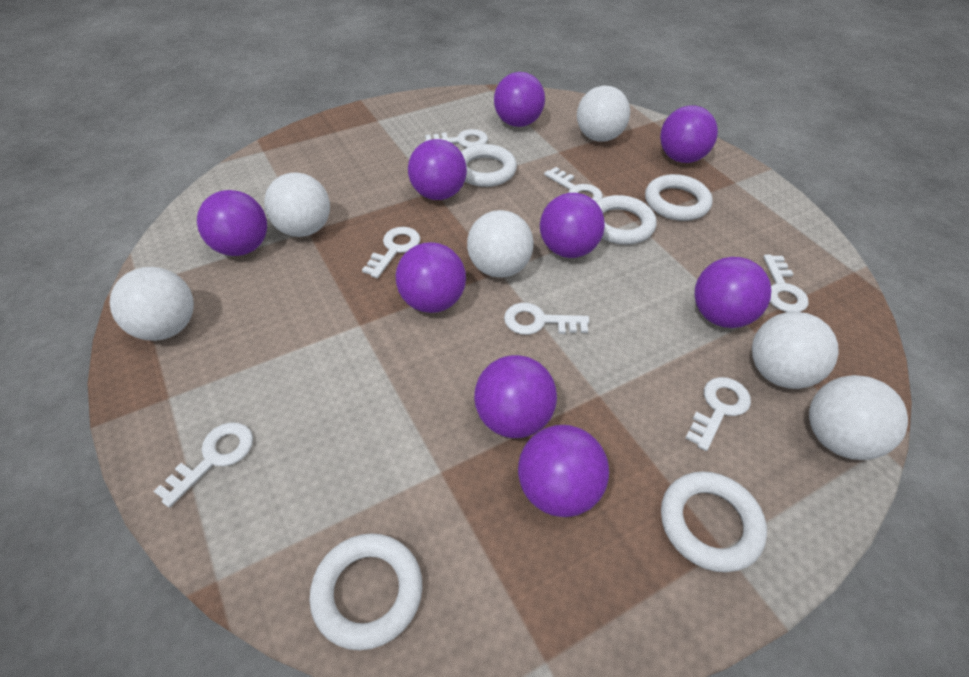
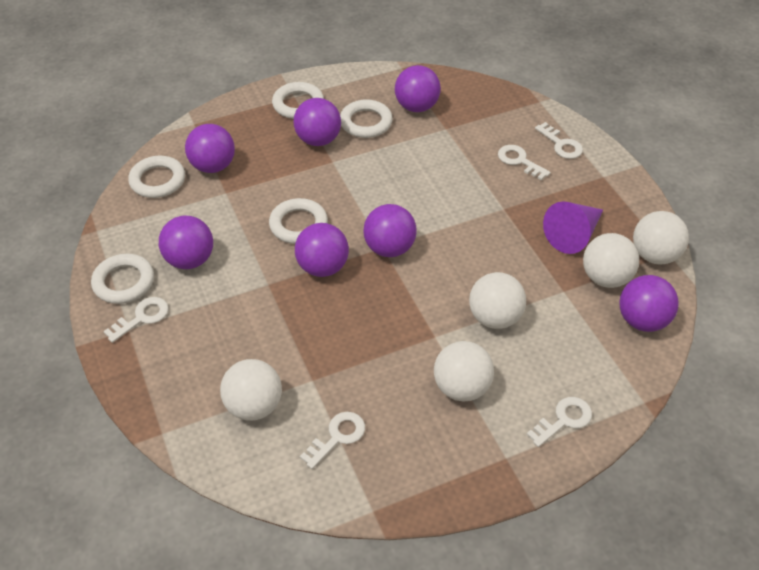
purple ball: 9 -> 7
purple cone: 0 -> 1
white ball: 6 -> 5
white key: 7 -> 5

